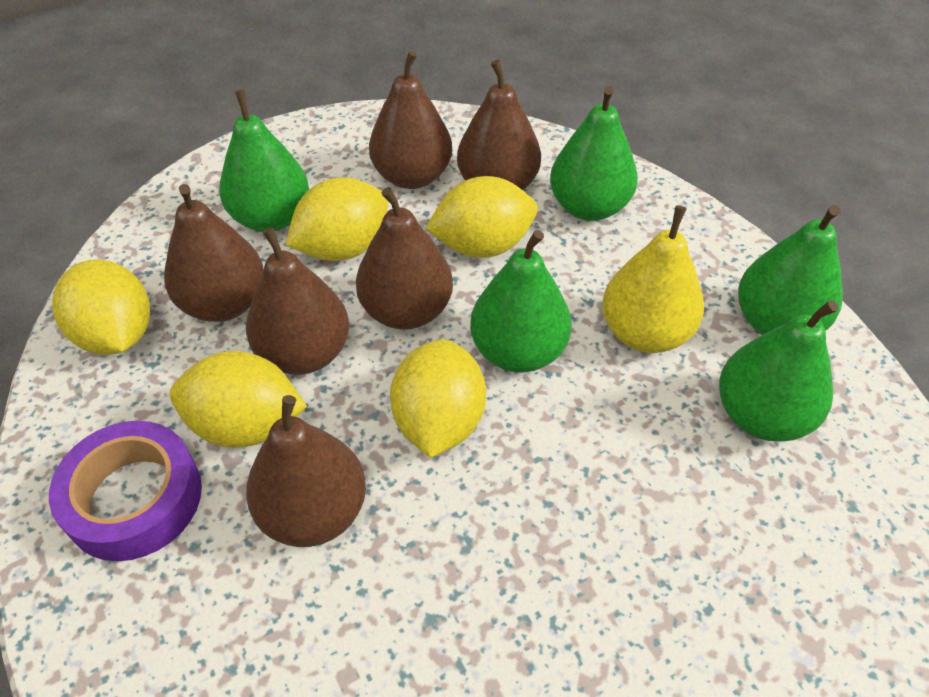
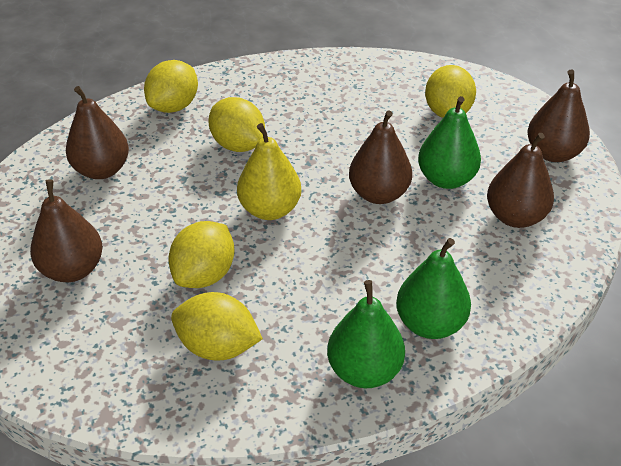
brown pear: 6 -> 5
green pear: 5 -> 3
purple tape: 1 -> 0

